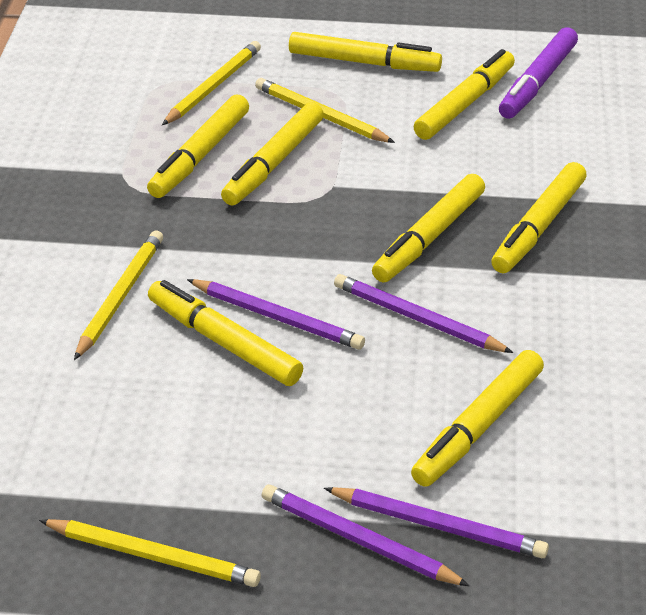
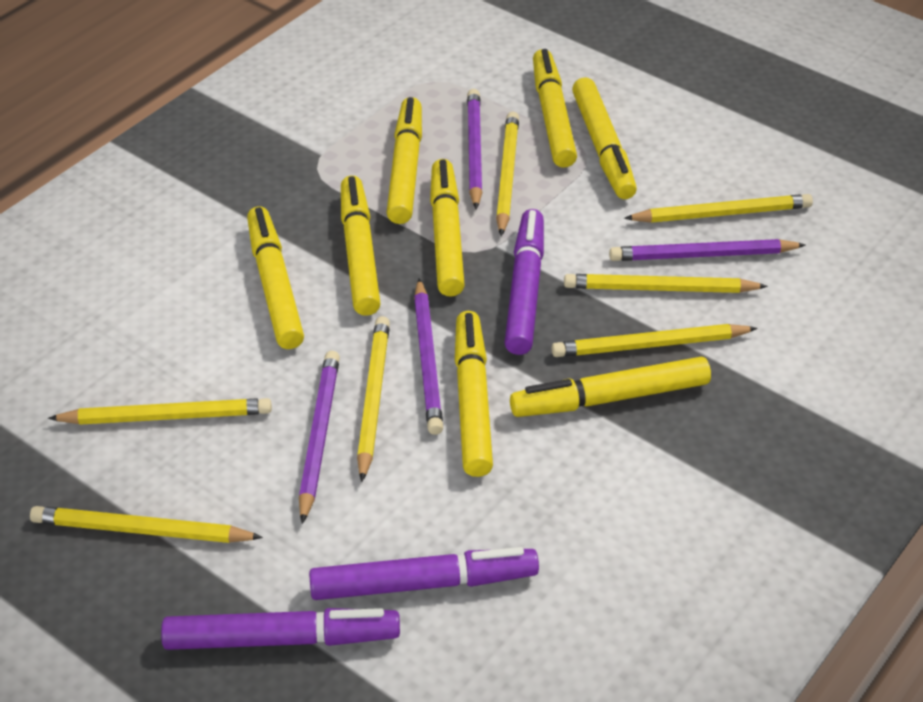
purple marker: 1 -> 3
yellow pencil: 4 -> 7

